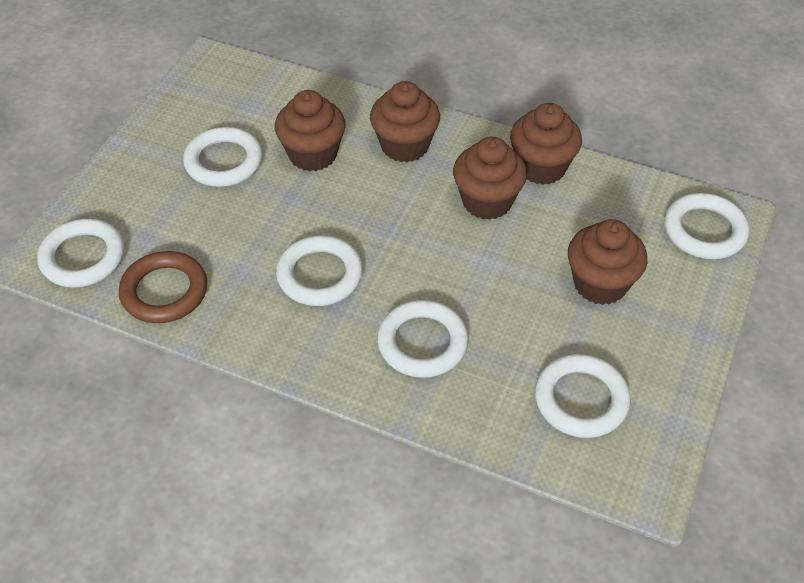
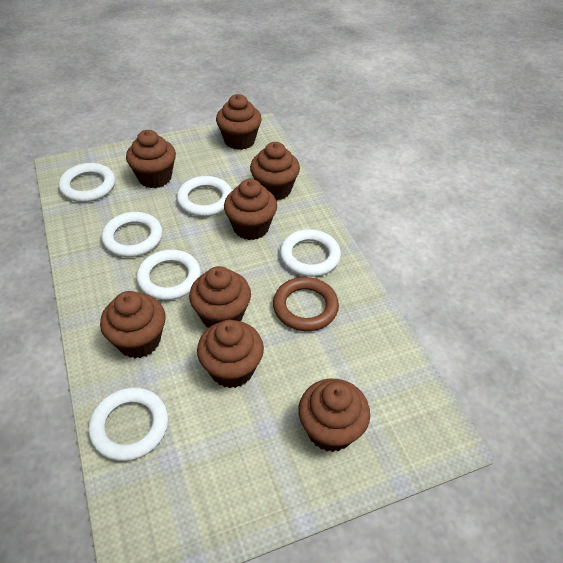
brown cupcake: 5 -> 8

